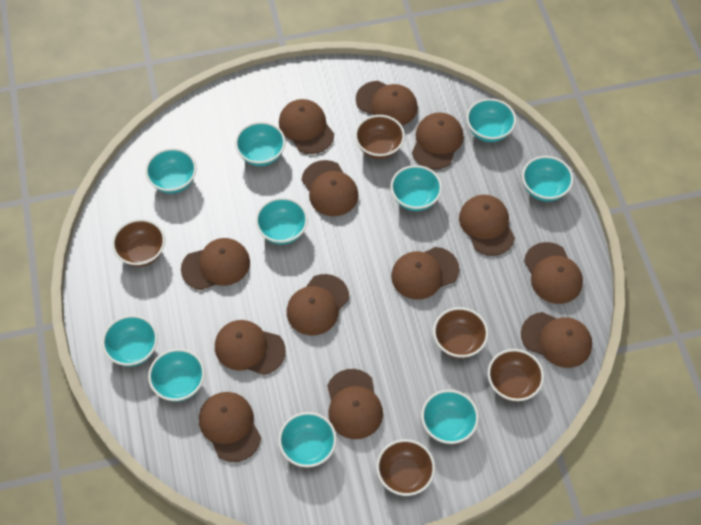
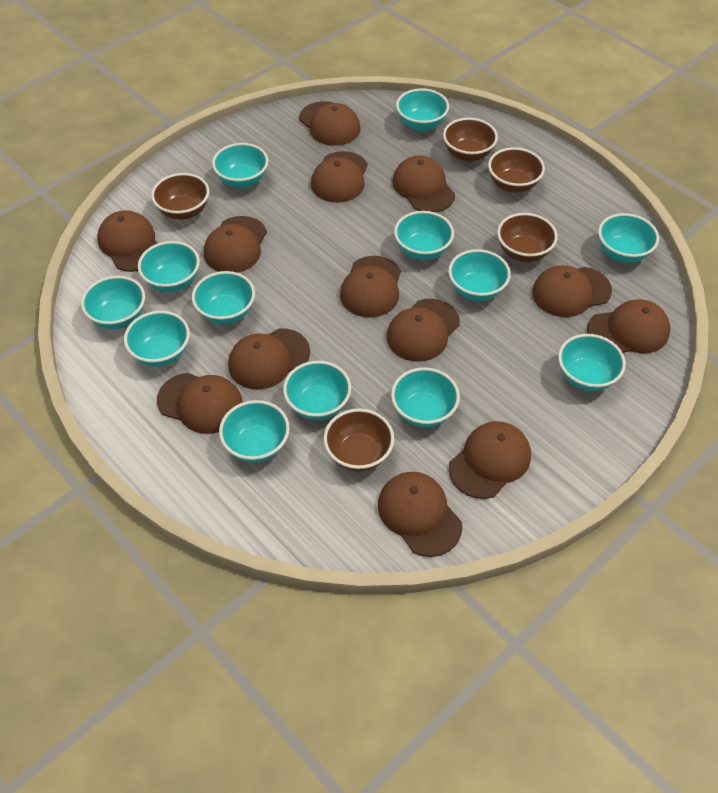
turquoise bowl: 10 -> 13

